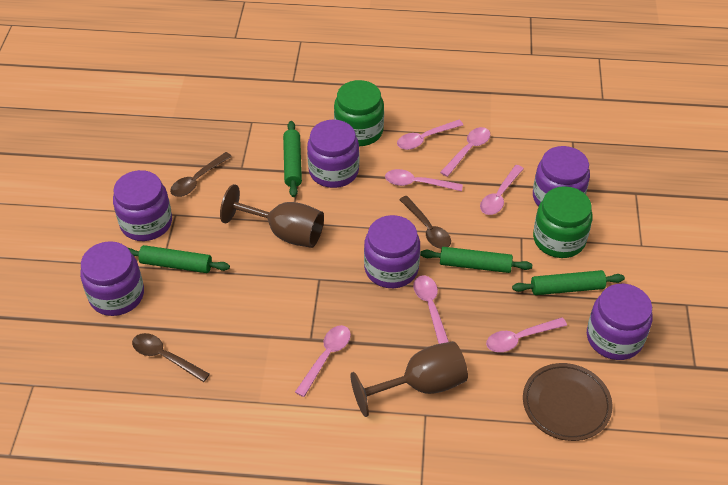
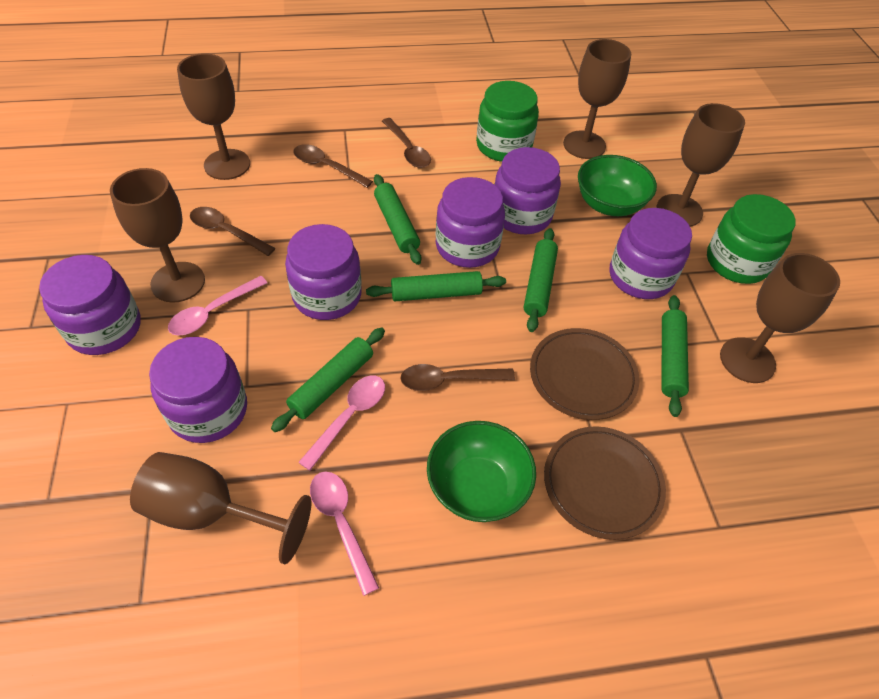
brown goblet: 2 -> 6
brown plate: 1 -> 2
brown spoon: 3 -> 4
green bowl: 0 -> 2
green rolling pin: 4 -> 5
pink spoon: 7 -> 3

